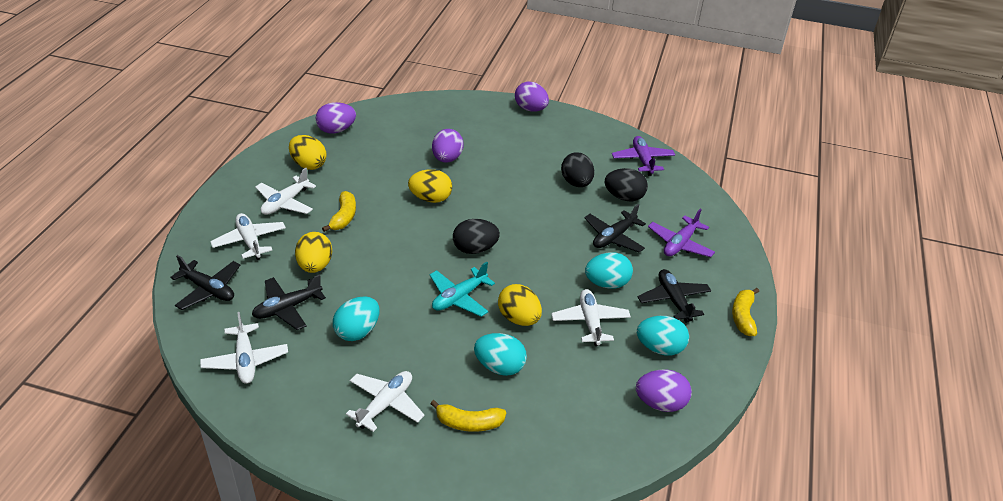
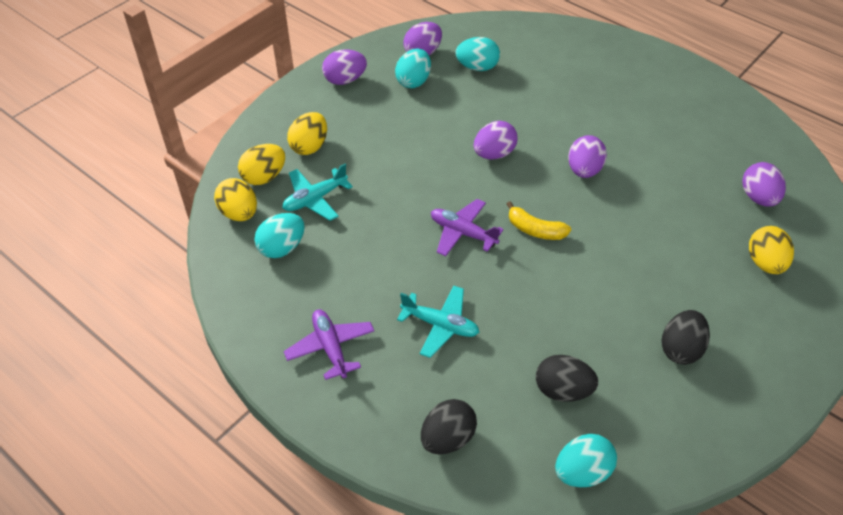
black plane: 4 -> 0
purple egg: 4 -> 5
turquoise plane: 1 -> 2
white plane: 5 -> 0
yellow banana: 3 -> 1

